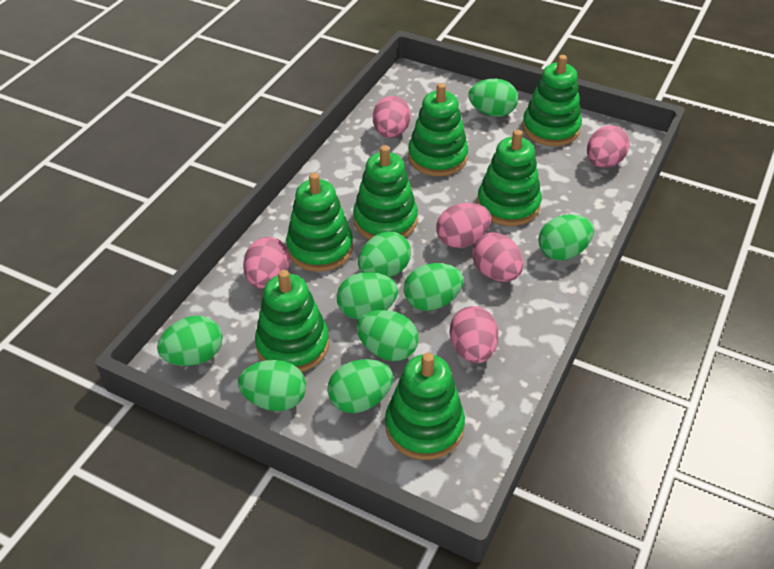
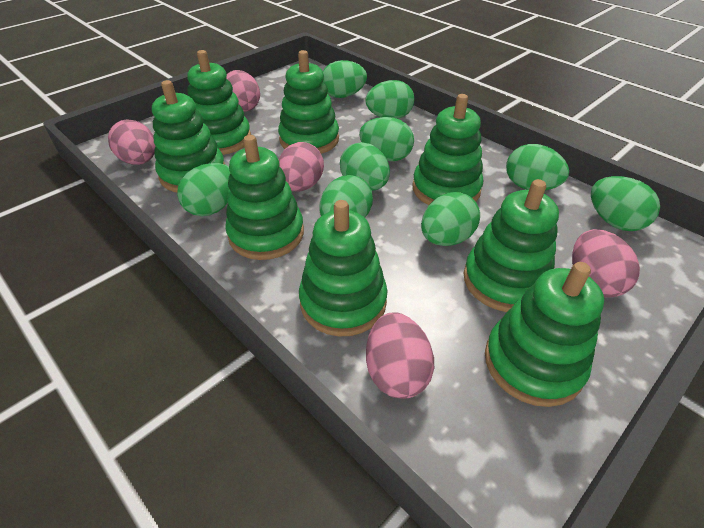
green stacking toy: 7 -> 8
pink egg: 6 -> 5

